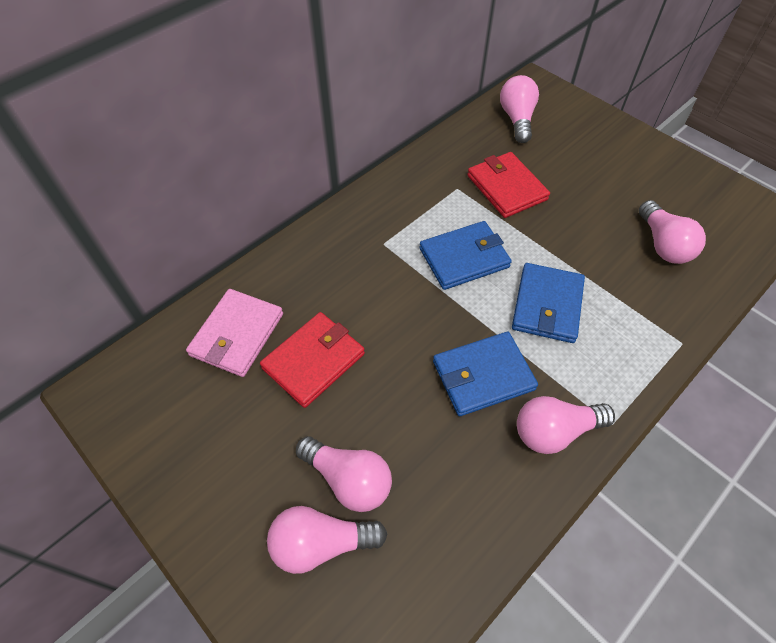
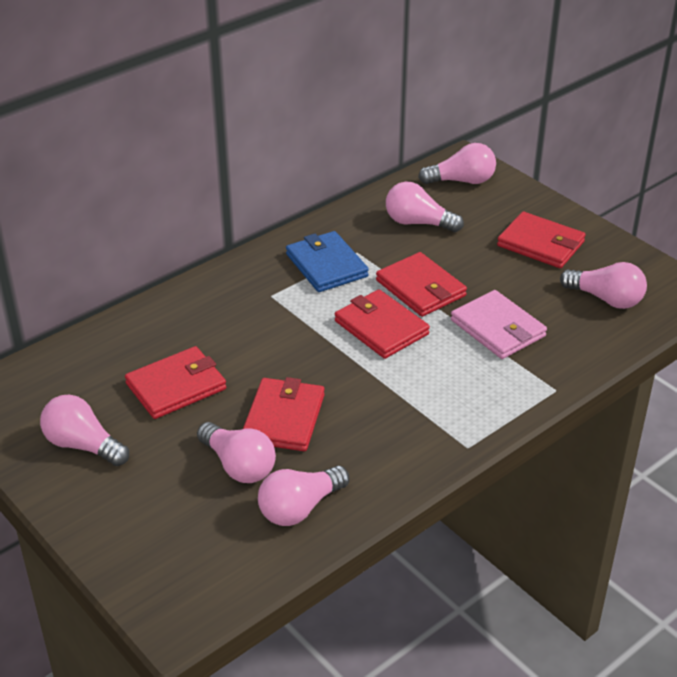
blue wallet: 3 -> 1
pink light bulb: 5 -> 6
red wallet: 2 -> 5

